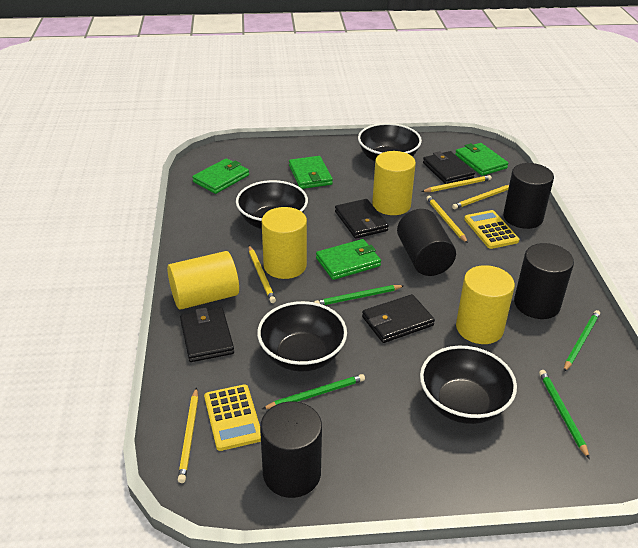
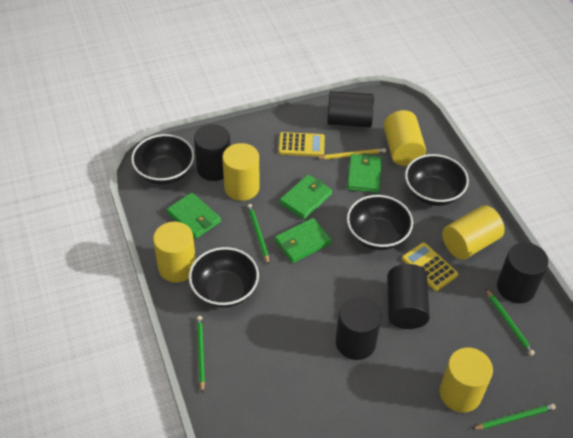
black cylinder: 4 -> 5
black wallet: 4 -> 0
yellow cylinder: 4 -> 5
yellow pencil: 5 -> 1

